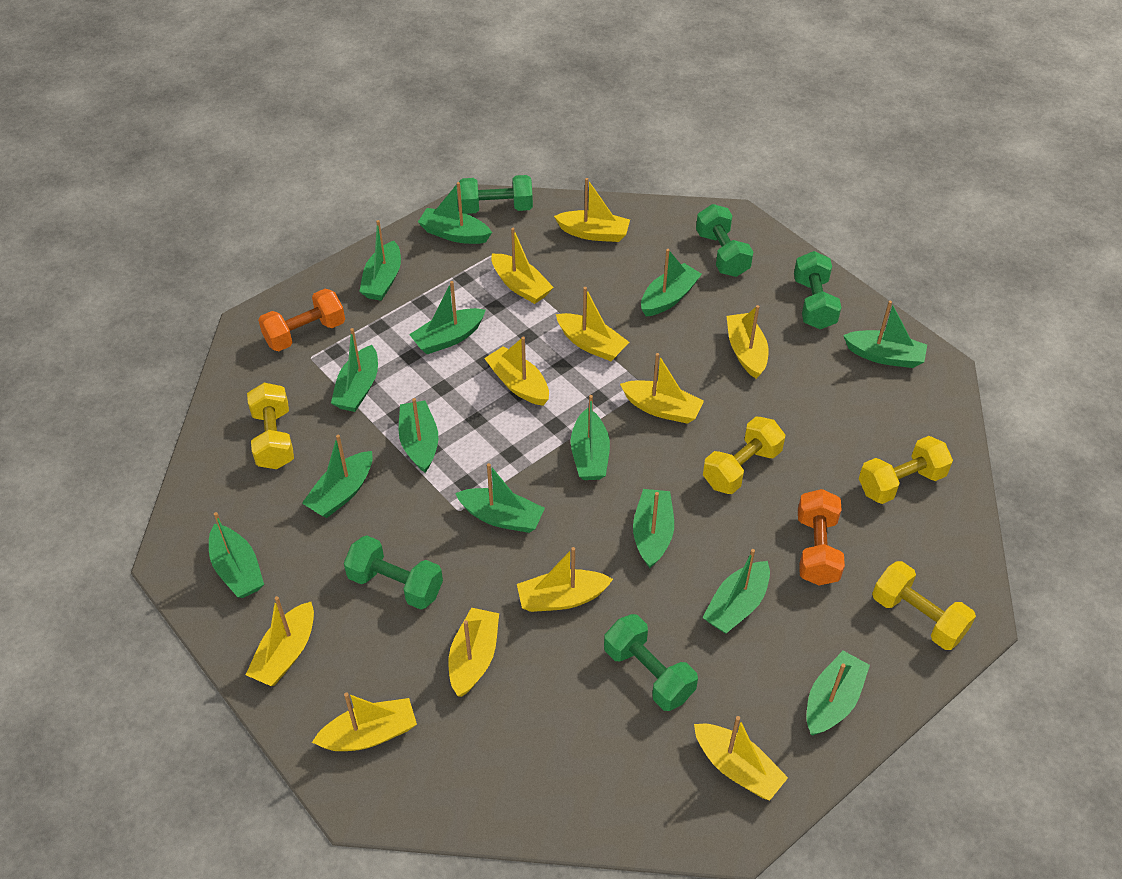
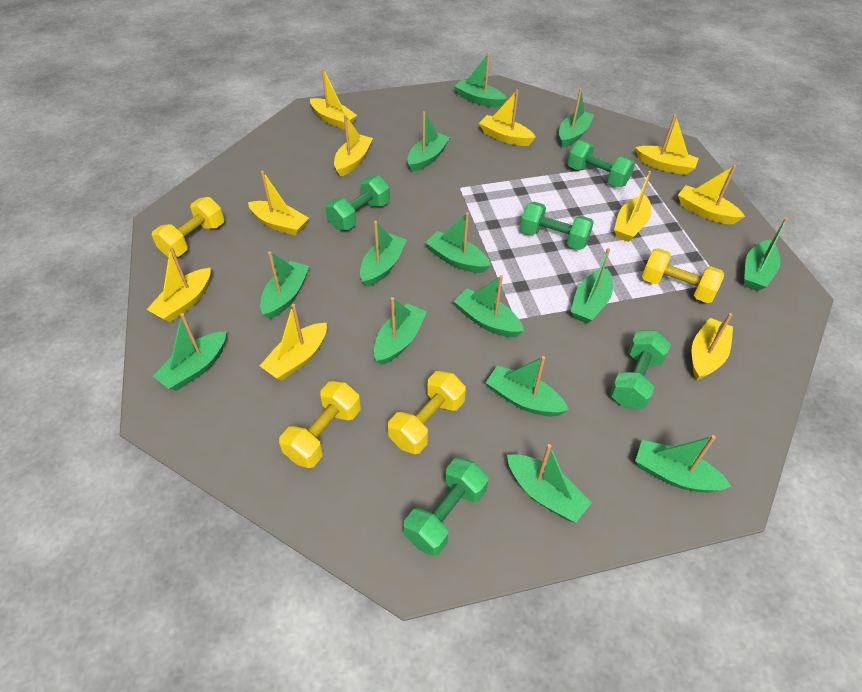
orange dumbbell: 2 -> 0
yellow boat: 11 -> 10

